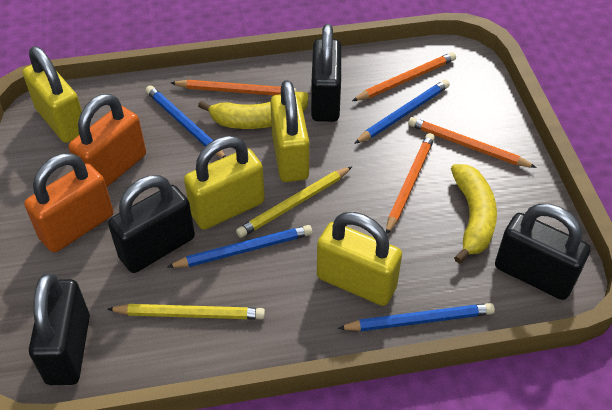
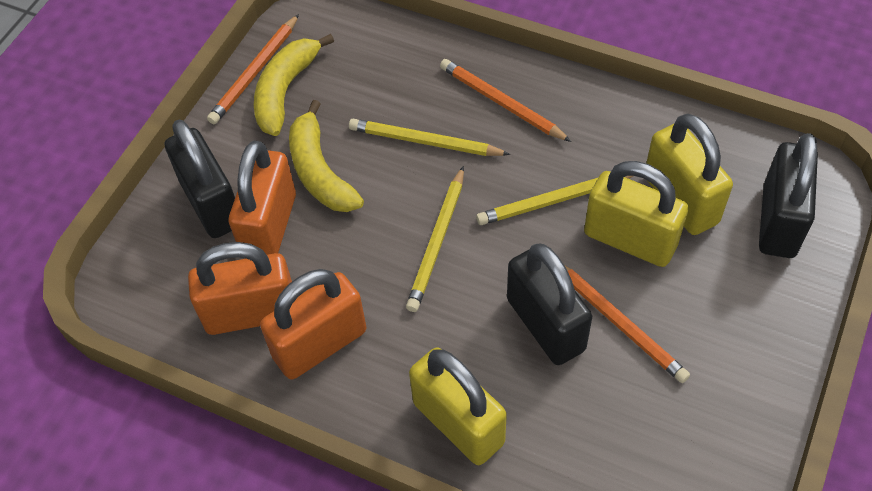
black padlock: 4 -> 3
blue pencil: 4 -> 0
orange padlock: 2 -> 3
orange pencil: 4 -> 3
yellow padlock: 4 -> 3
yellow pencil: 2 -> 3

